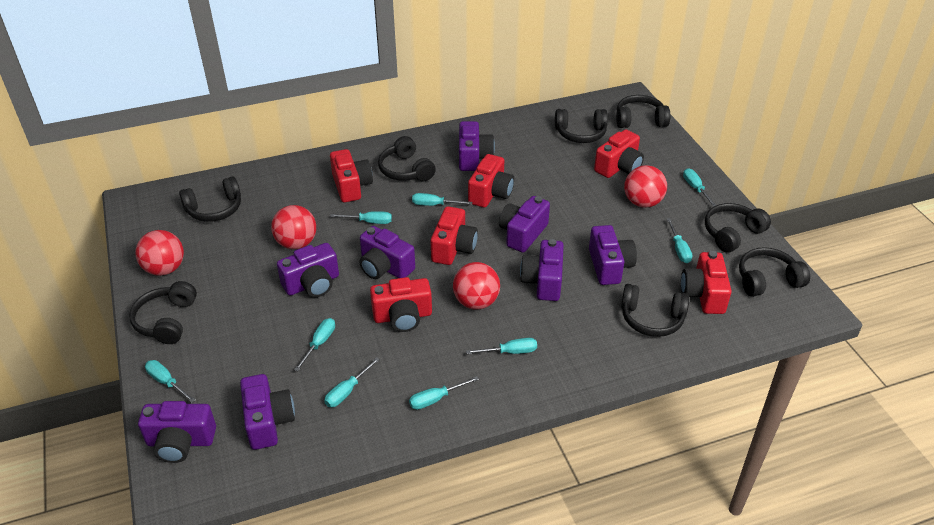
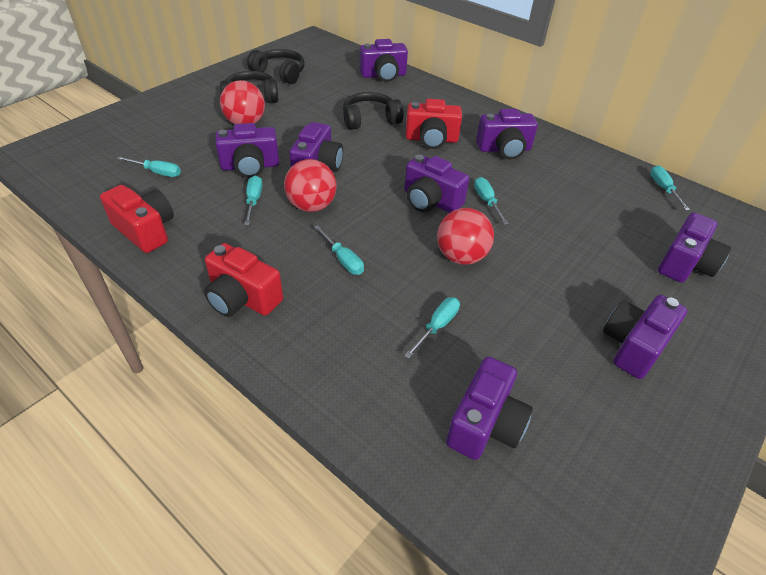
black headphones: 8 -> 3
red ball: 4 -> 3
red camera: 6 -> 3
turquoise screwdriver: 9 -> 6

